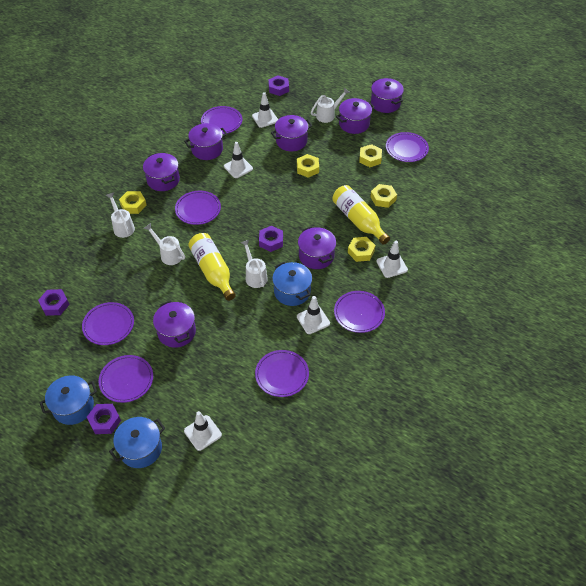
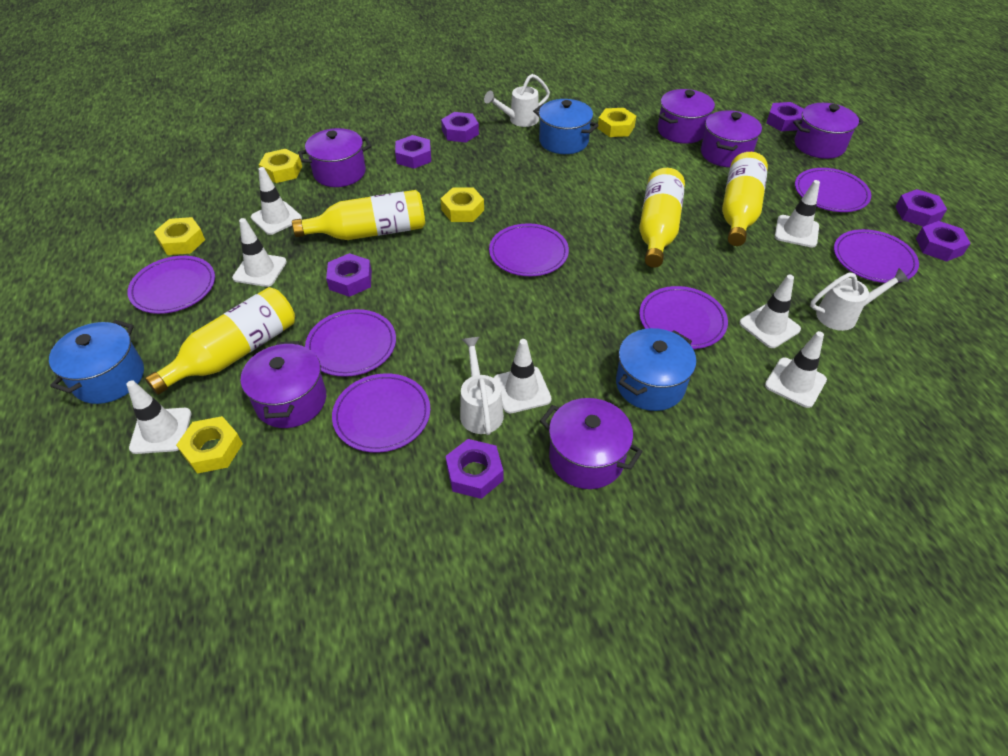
purple nut: 4 -> 7
purple pot: 7 -> 6
white traffic cone: 5 -> 7
white watering can: 4 -> 3
yellow bottle: 2 -> 4

